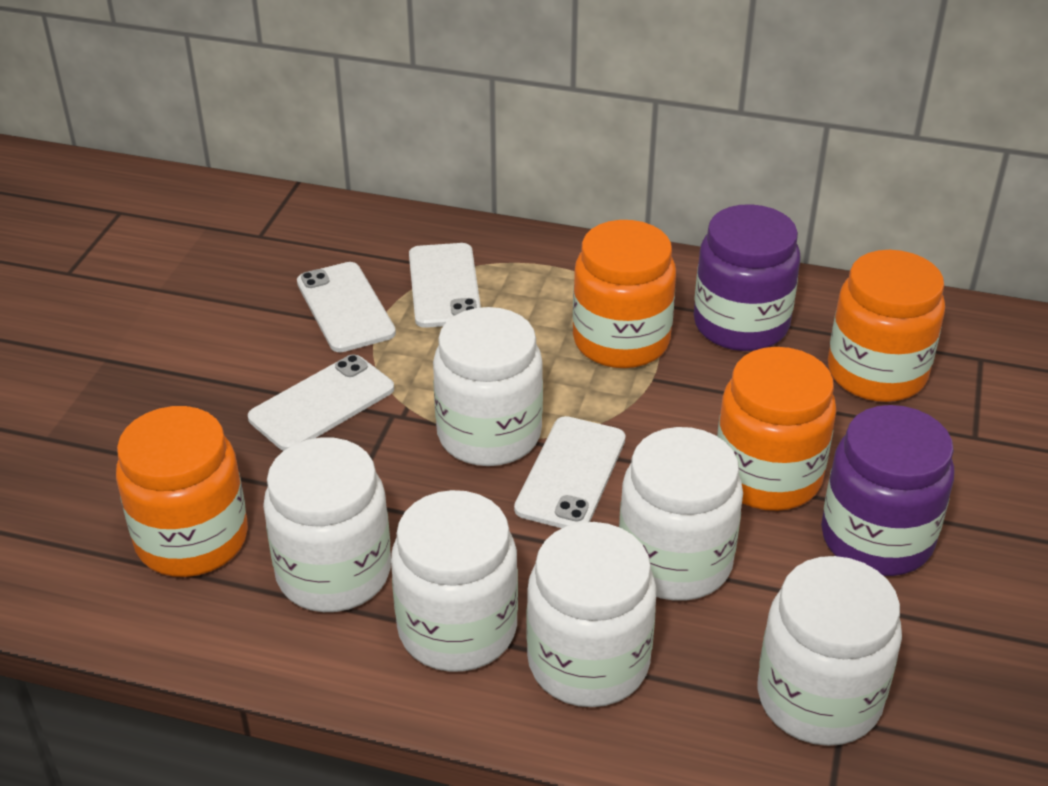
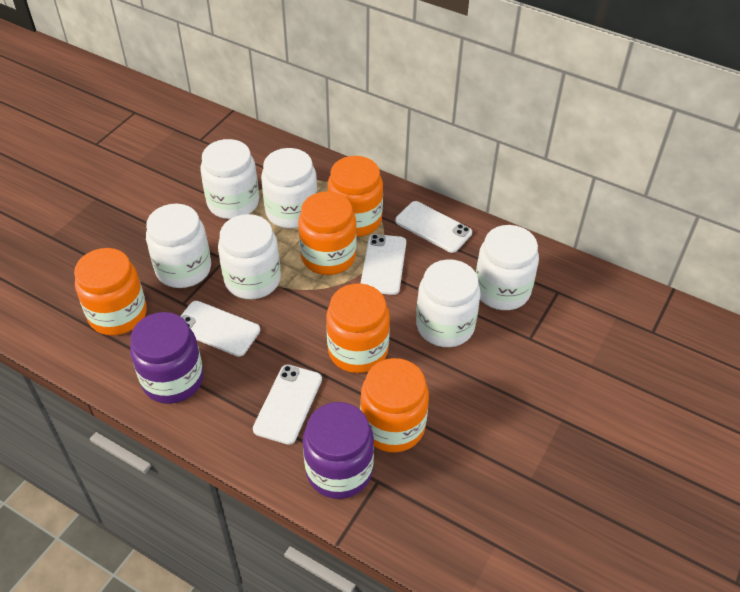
orange jar: 4 -> 5

